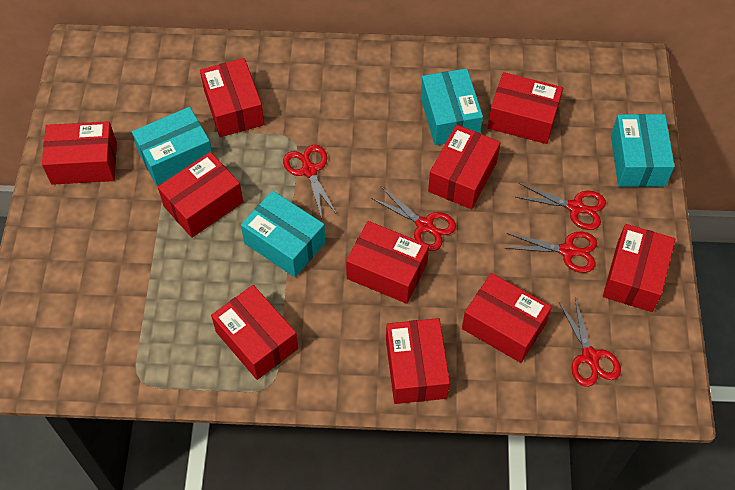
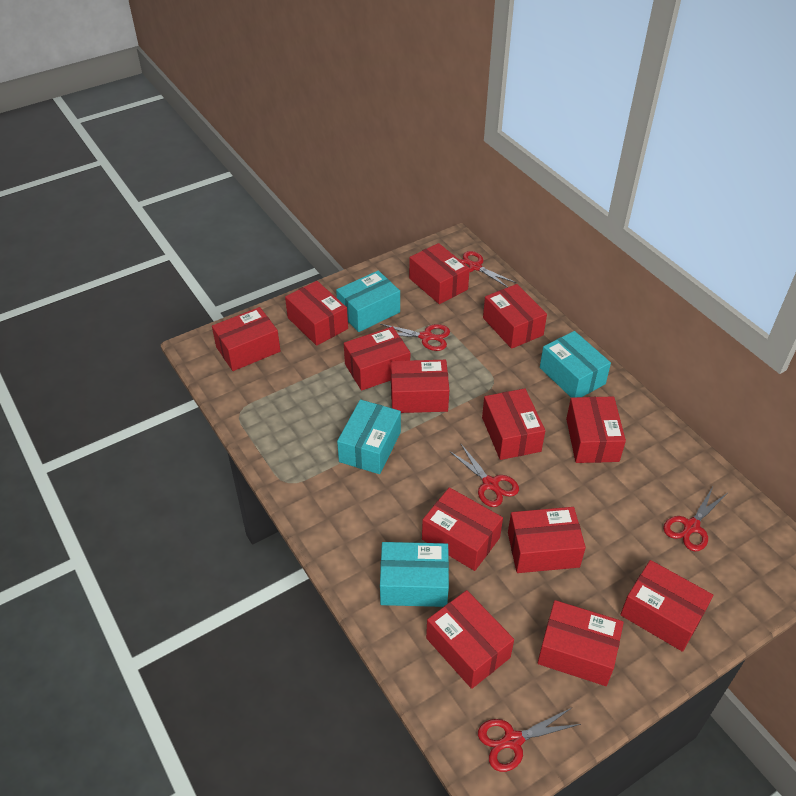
red box: 10 -> 13

